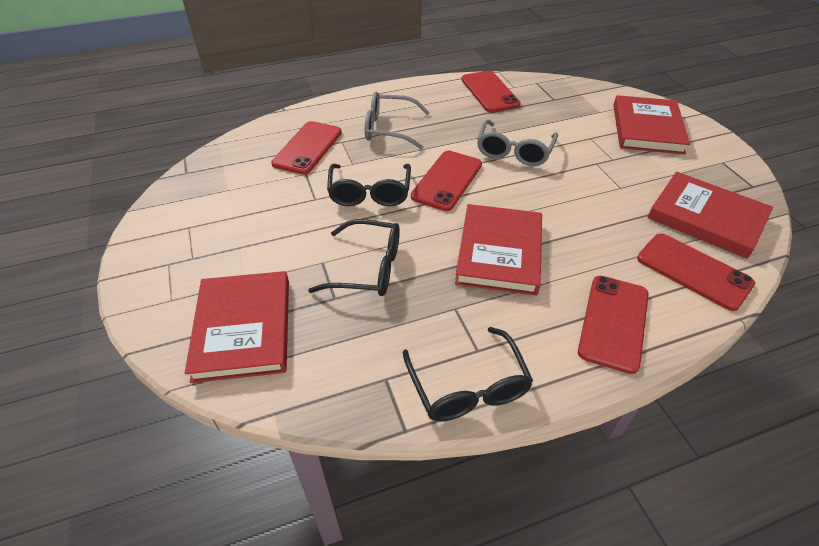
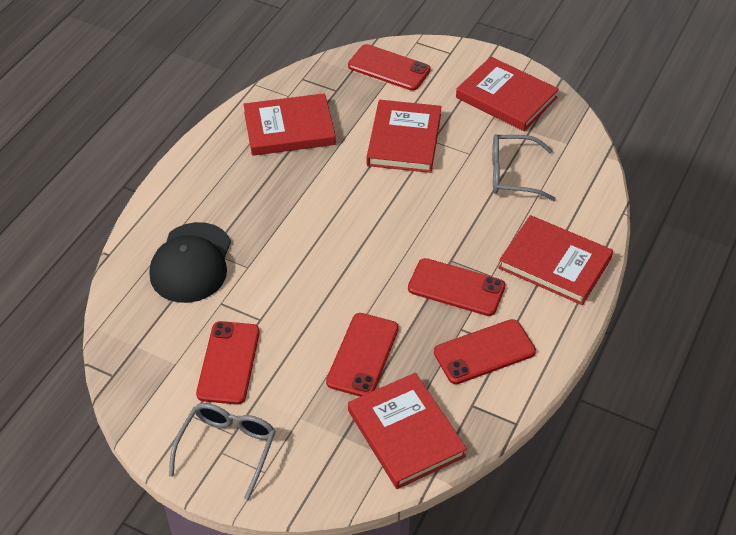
black cap: 0 -> 1
black glasses: 3 -> 0
red book: 4 -> 5

